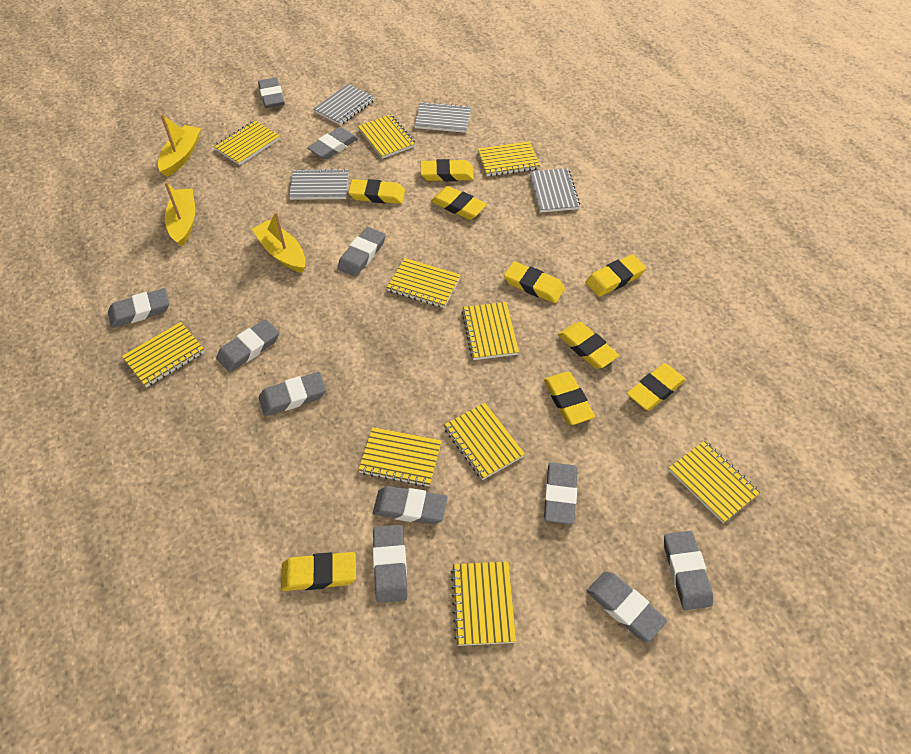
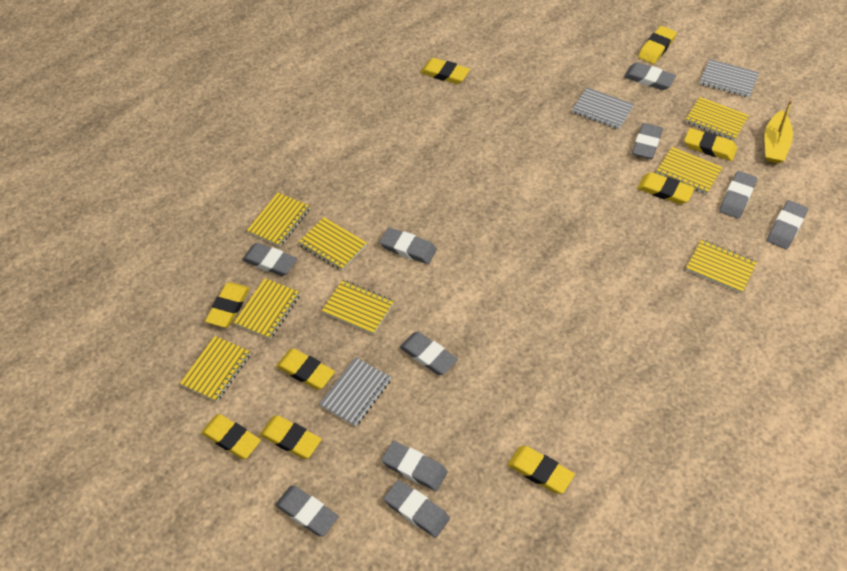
grey eraser: 11 -> 10
grey notebook: 4 -> 3
yellow boat: 3 -> 1
yellow notebook: 10 -> 8

